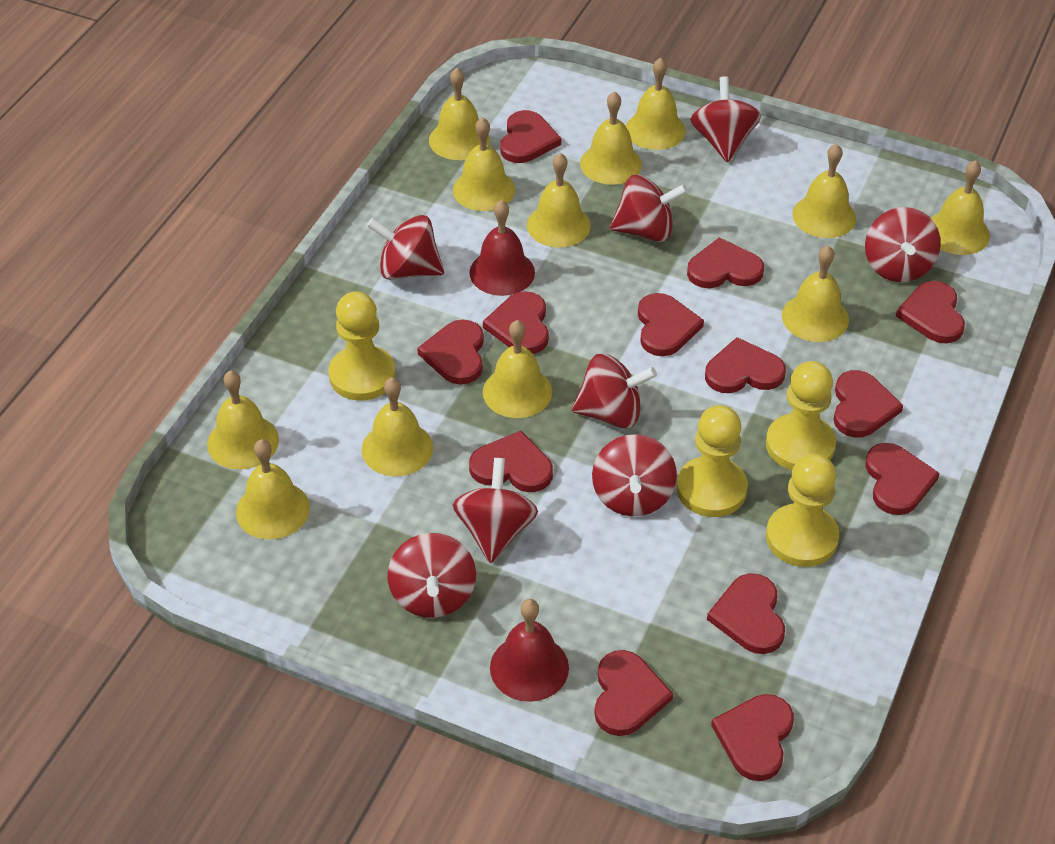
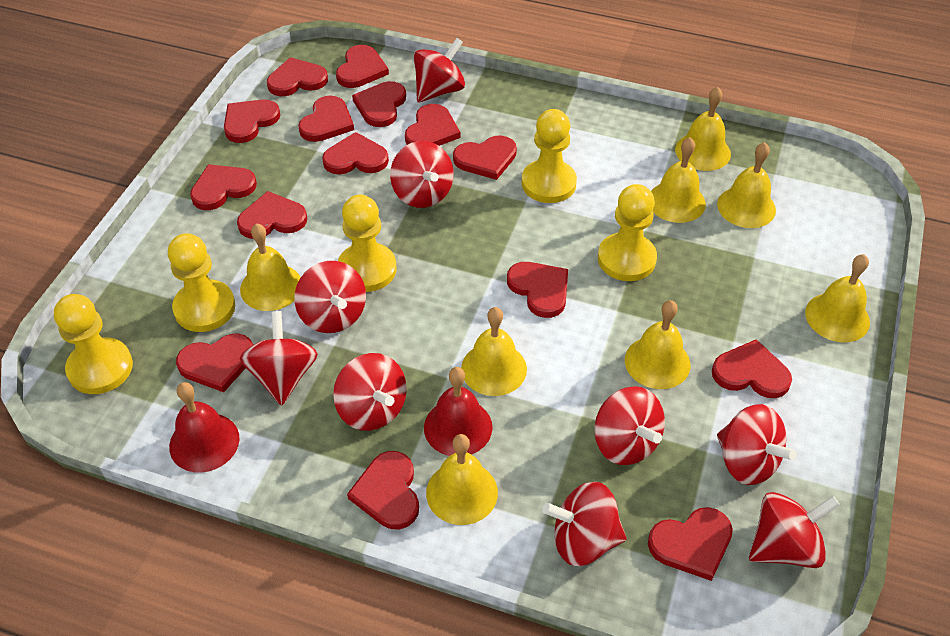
red heart: 13 -> 15
red spinning top: 8 -> 9
yellow bell: 12 -> 8
yellow pawn: 4 -> 5

